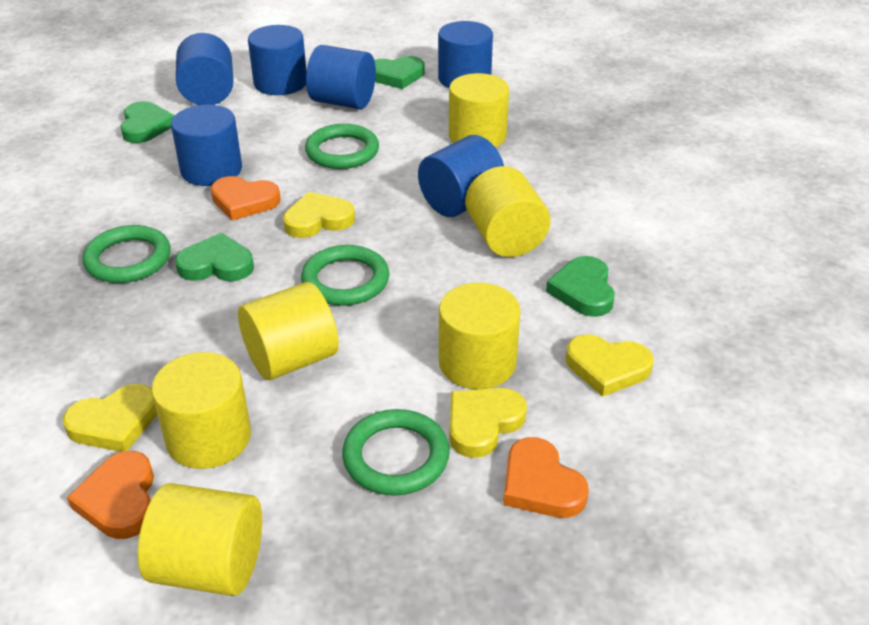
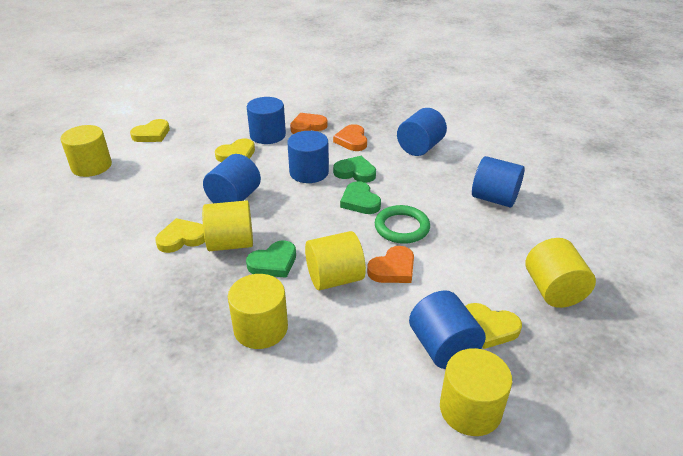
green heart: 4 -> 3
green ring: 4 -> 1

